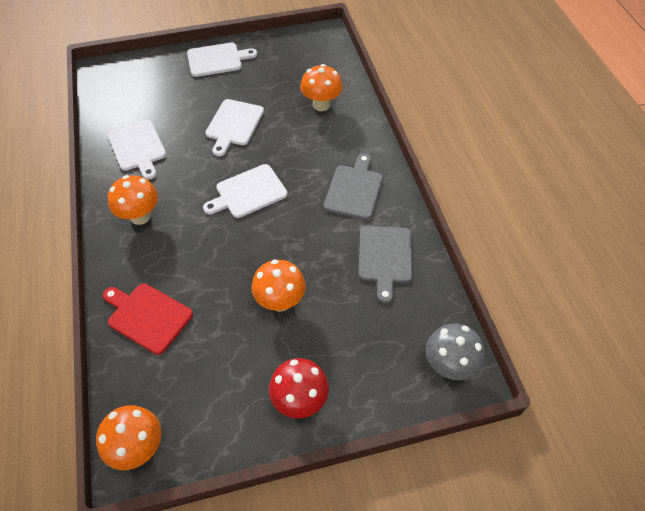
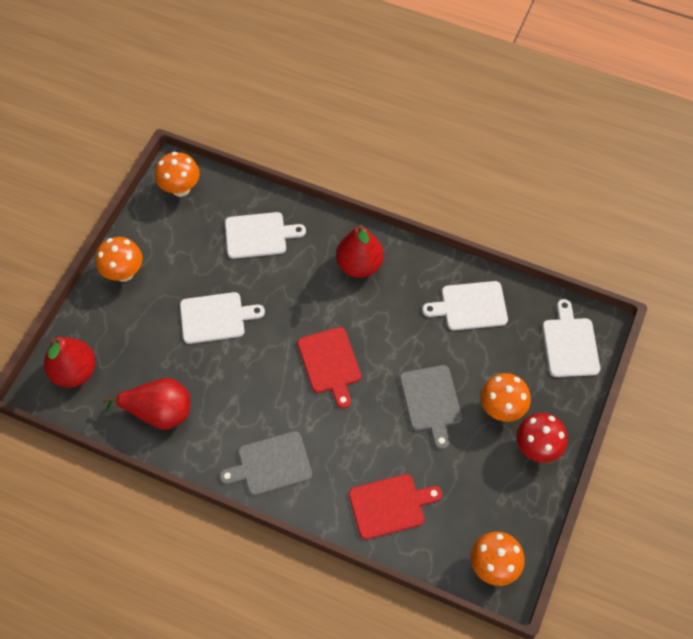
grey mushroom: 1 -> 0
red cutting board: 1 -> 2
red pear: 0 -> 3

